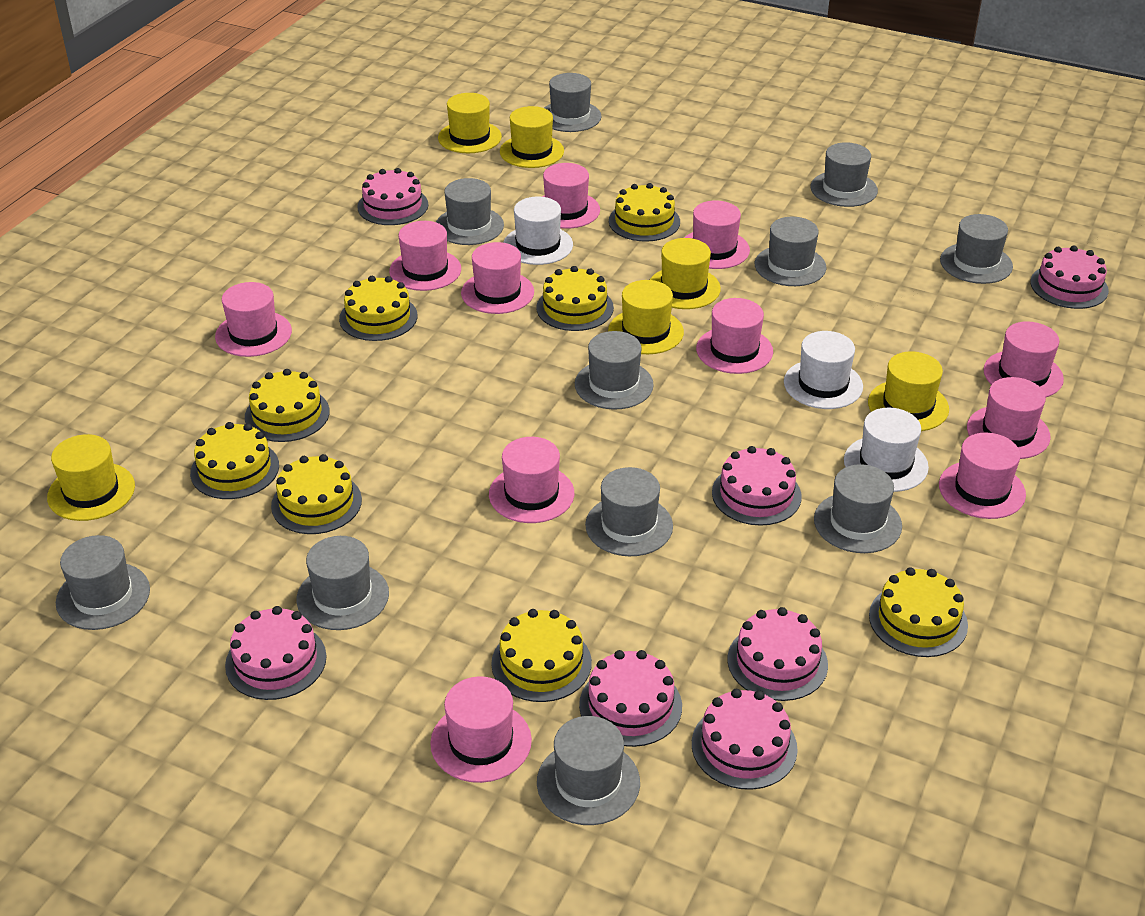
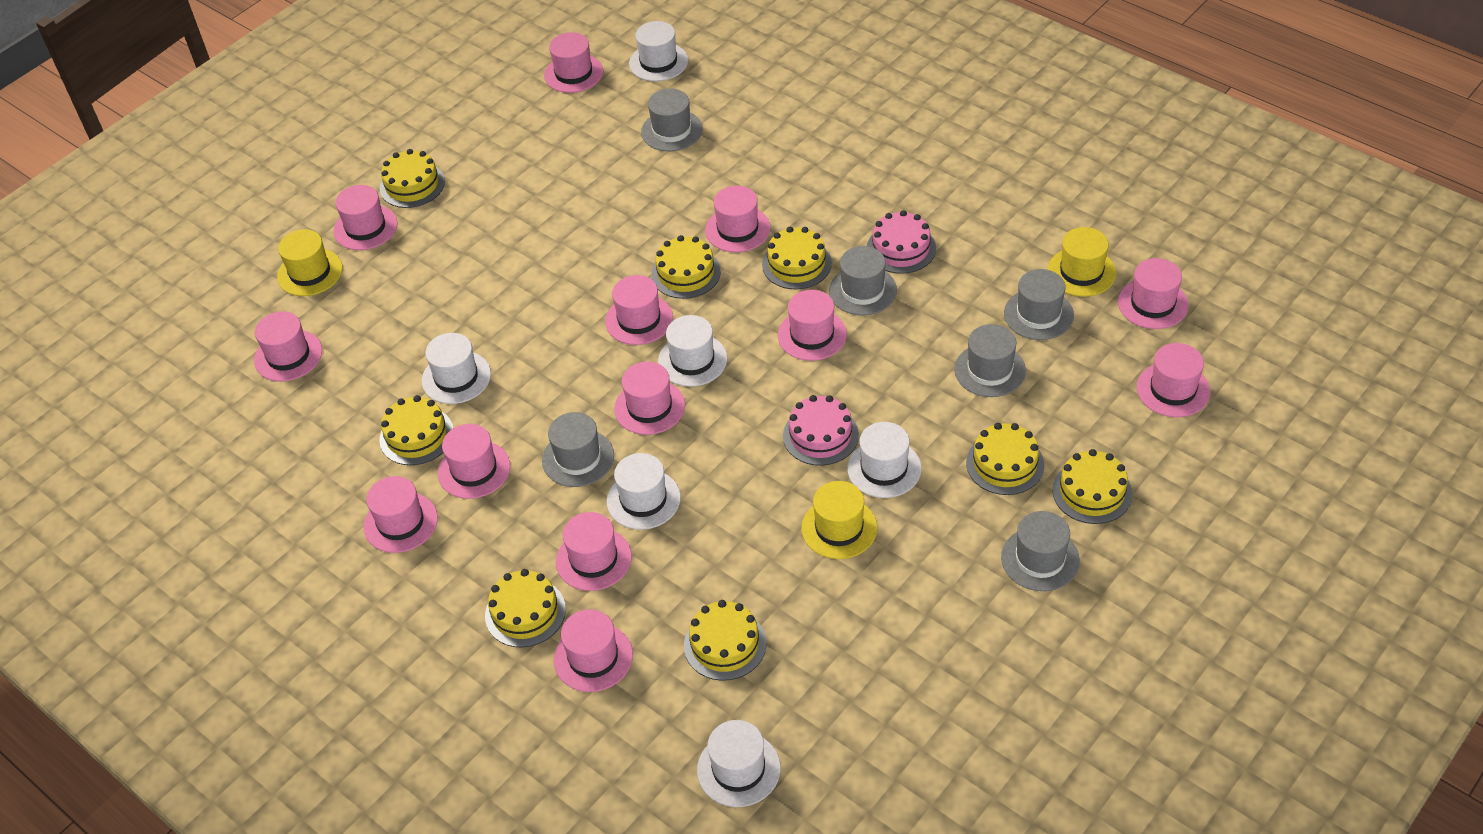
grey hat: 11 -> 6
pink cake: 7 -> 2
pink hat: 11 -> 13
white hat: 3 -> 6
yellow hat: 6 -> 3

